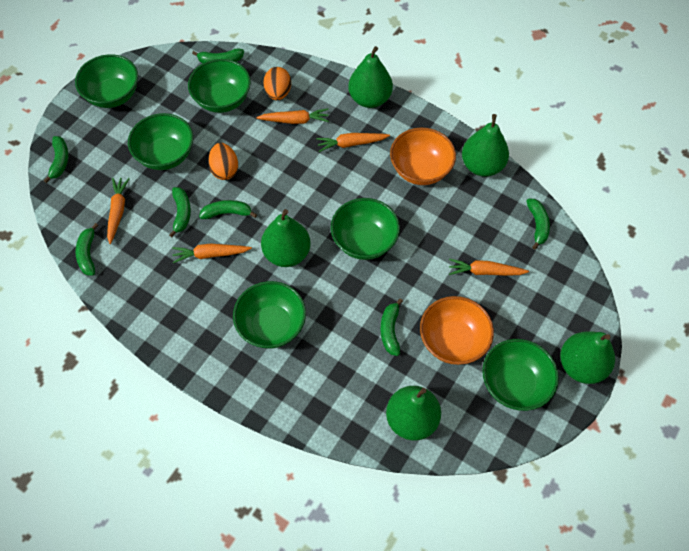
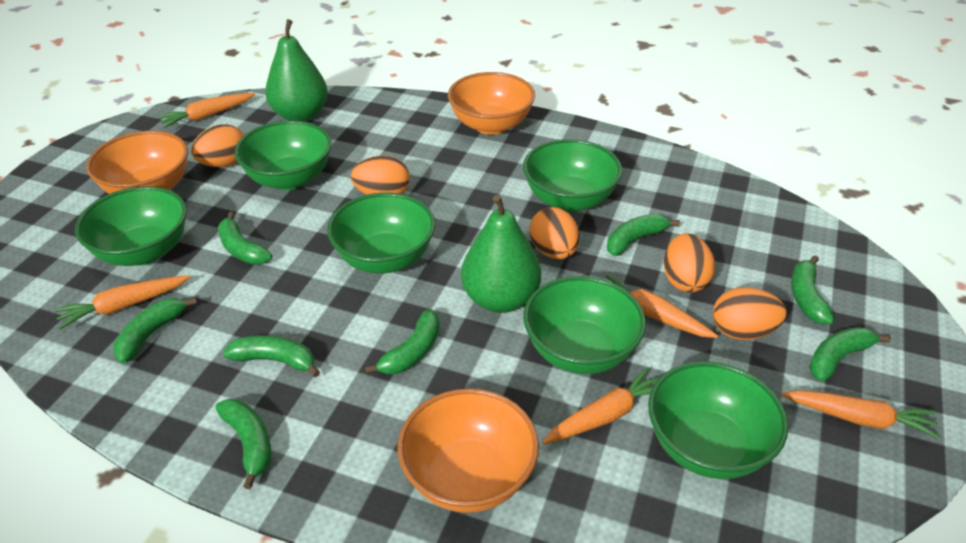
green banana: 7 -> 8
green pear: 5 -> 2
orange bowl: 2 -> 3
orange egg: 2 -> 5

